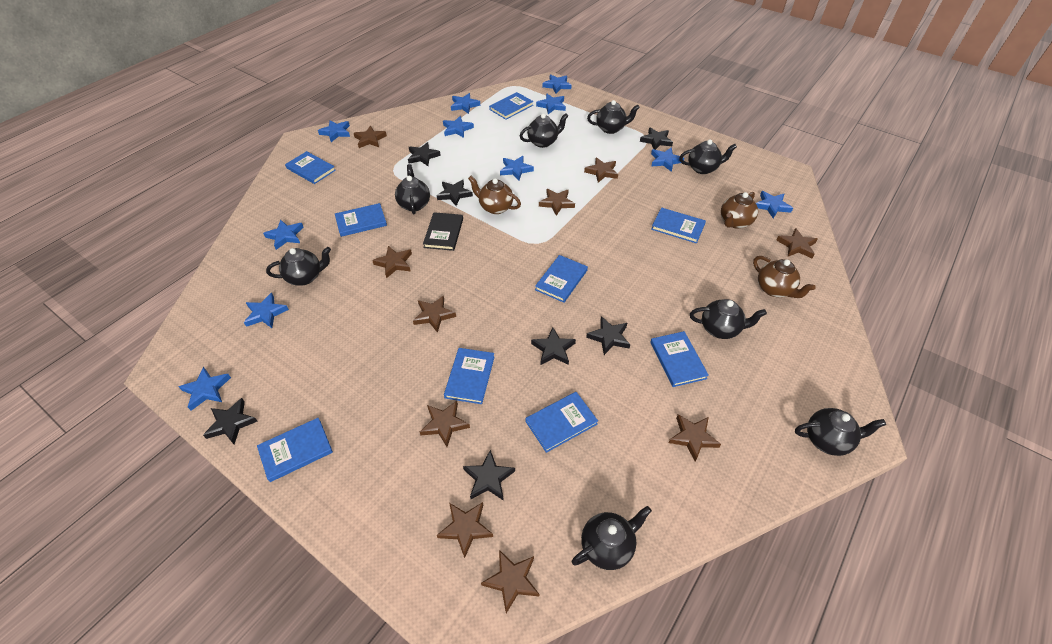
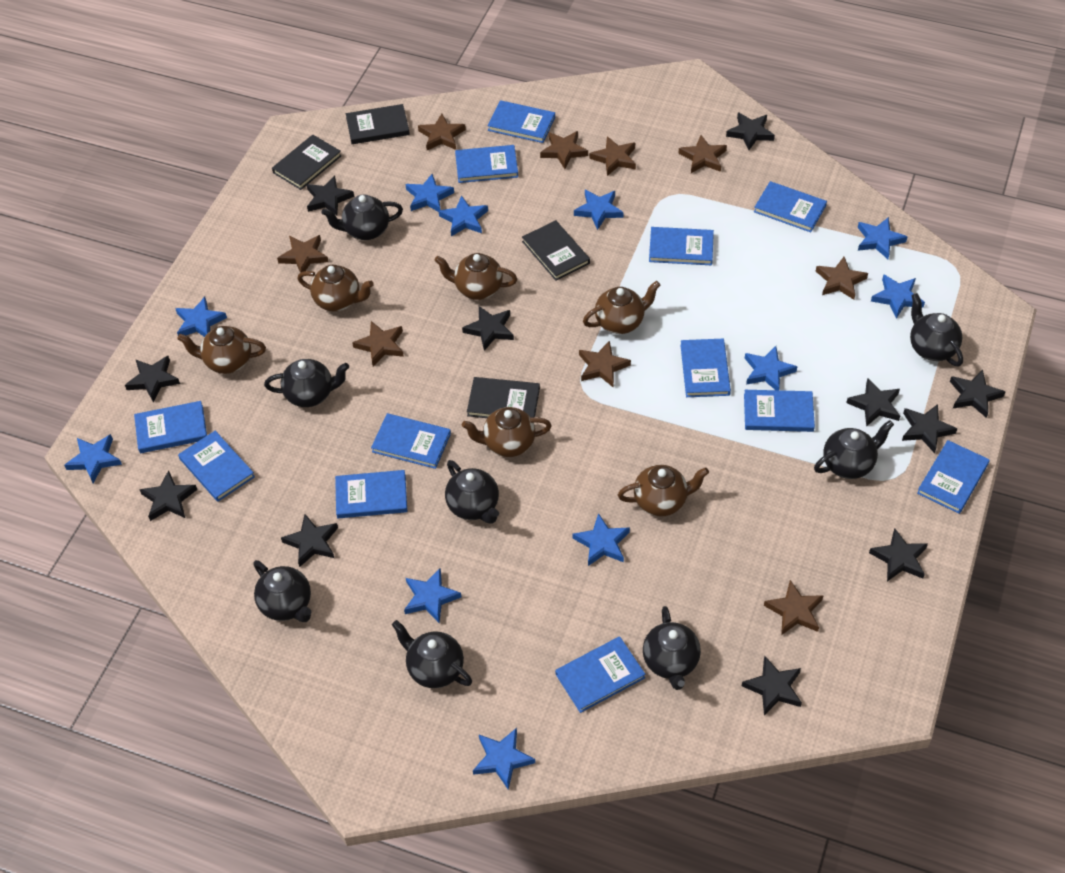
black book: 1 -> 4
black star: 7 -> 11
blue book: 9 -> 12
brown star: 10 -> 9
brown teapot: 3 -> 6

